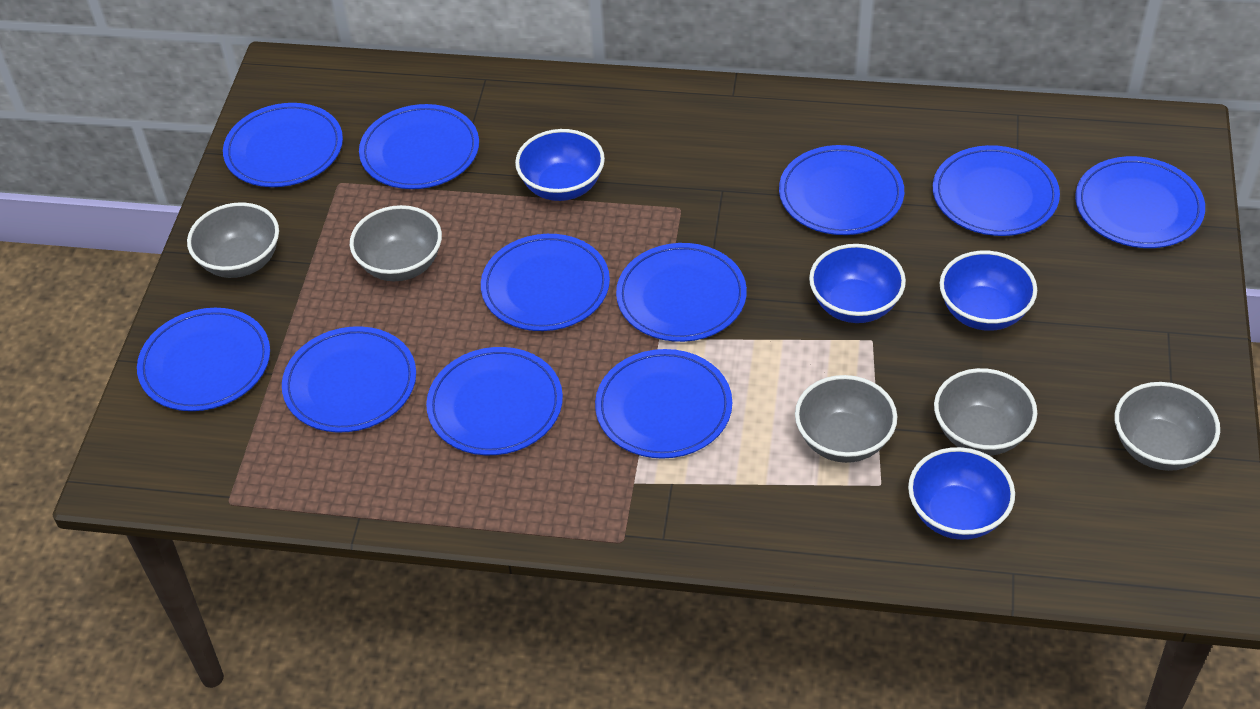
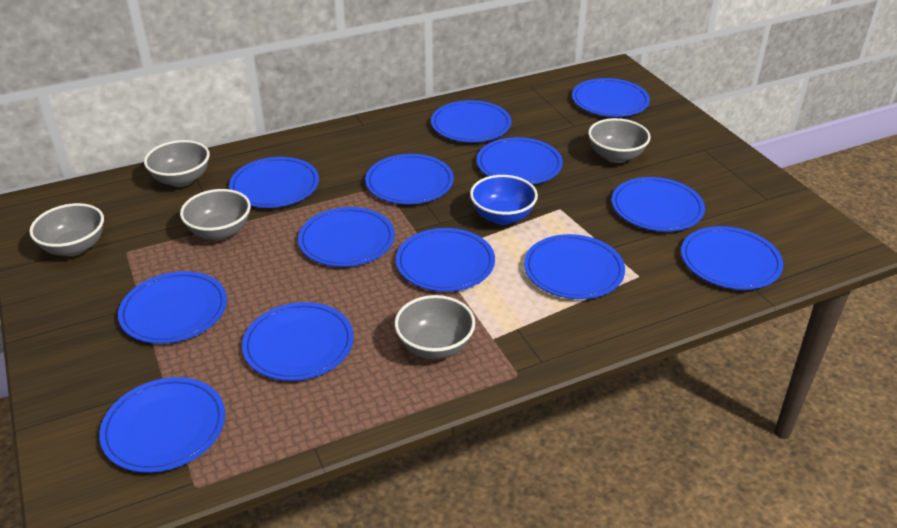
blue bowl: 4 -> 1
blue plate: 11 -> 13

